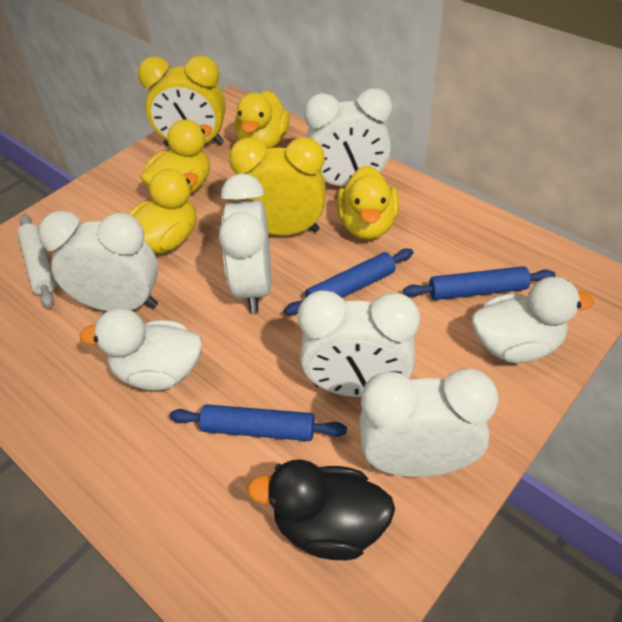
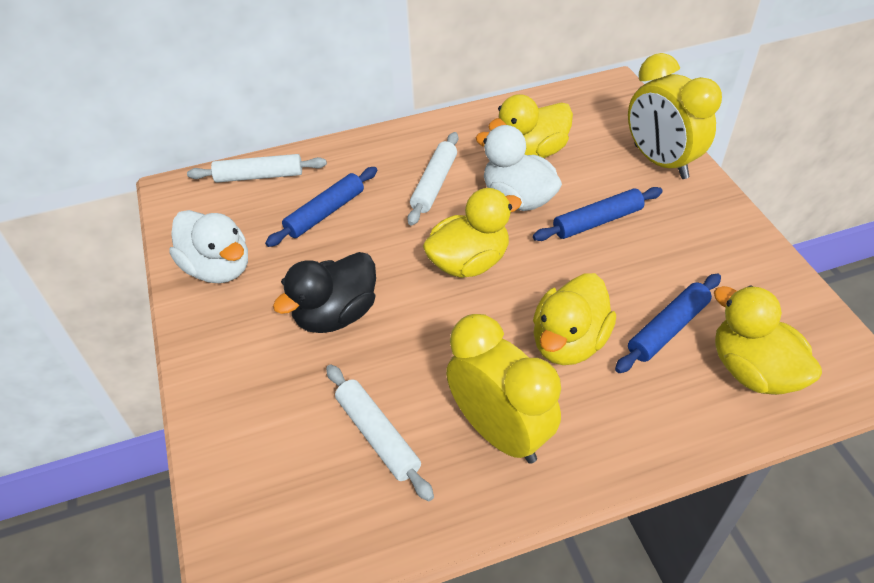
white clock: 5 -> 0
white rolling pin: 1 -> 3

